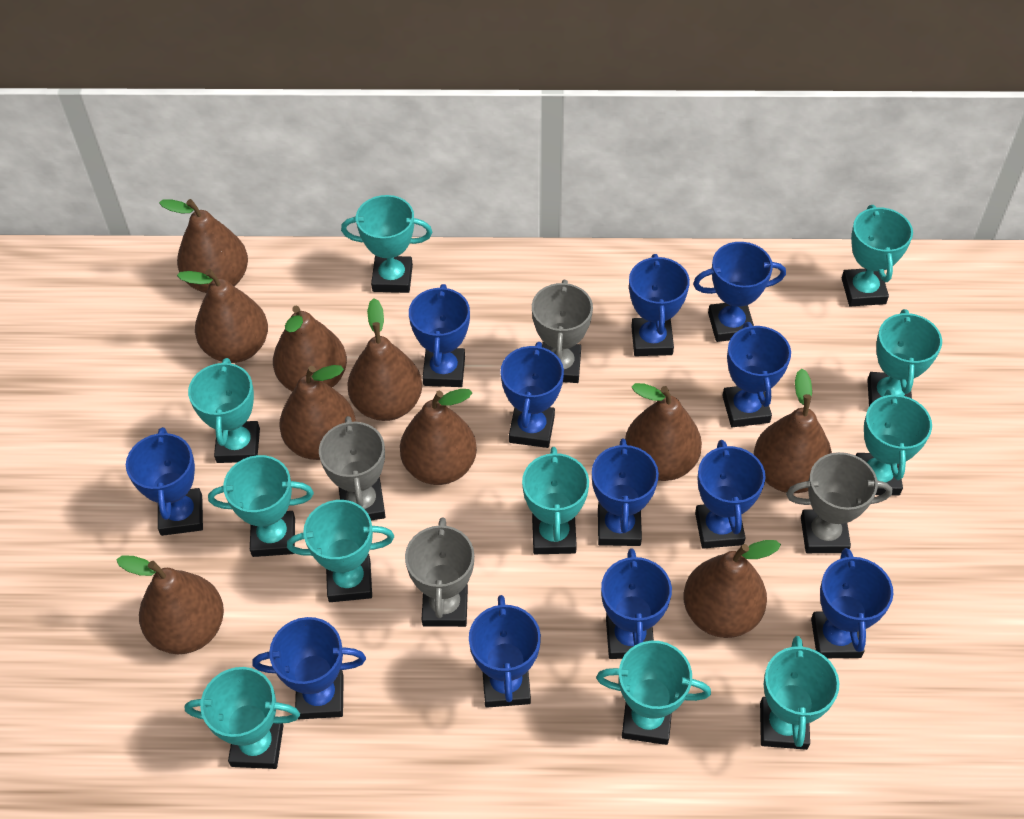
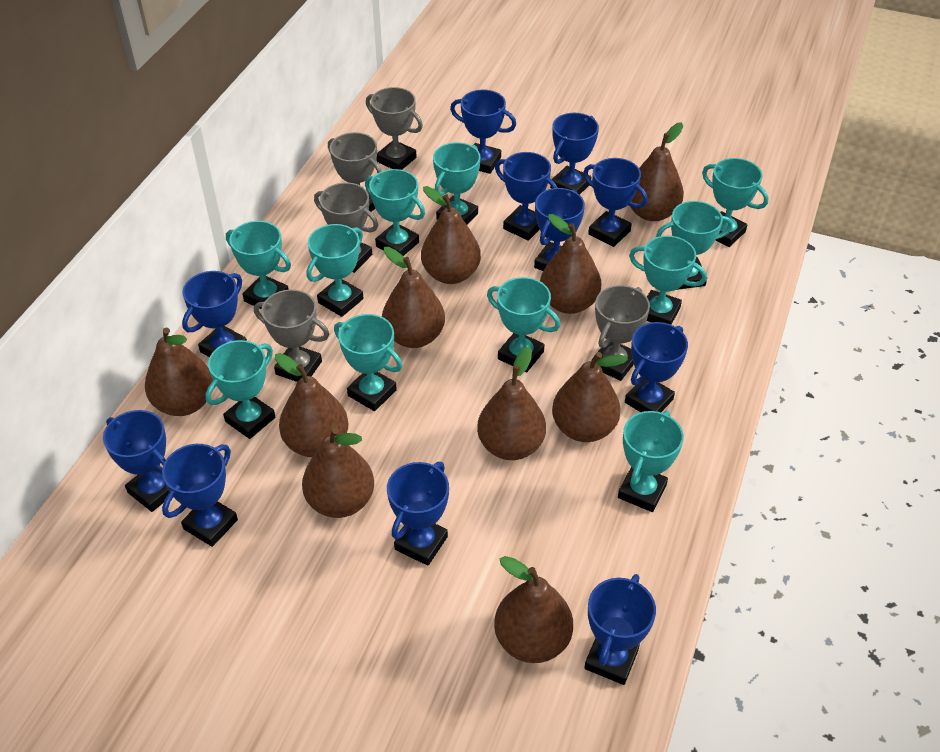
blue trophy: 12 -> 11
grey trophy: 4 -> 5

